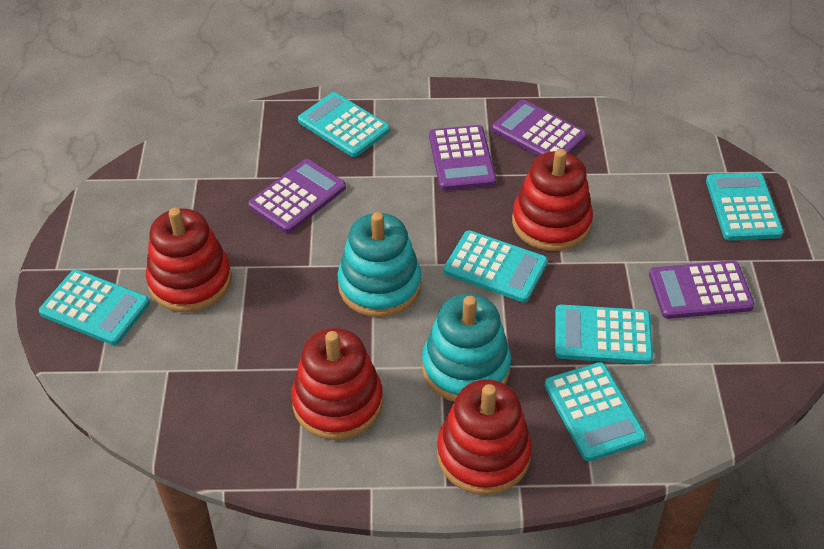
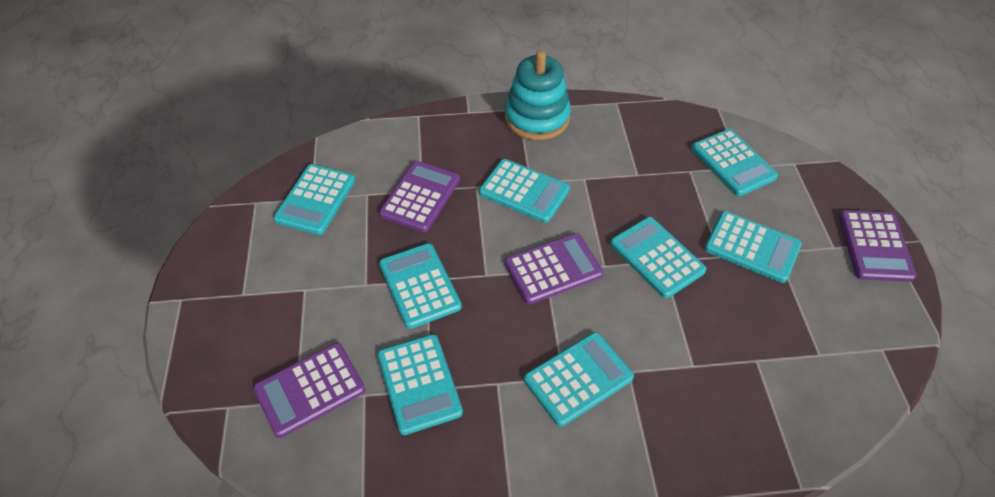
red stacking toy: 4 -> 0
turquoise calculator: 6 -> 8
turquoise stacking toy: 2 -> 1

